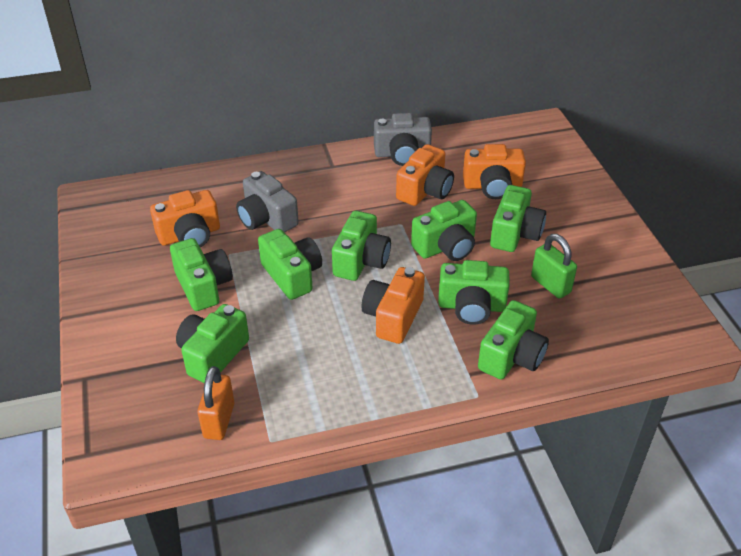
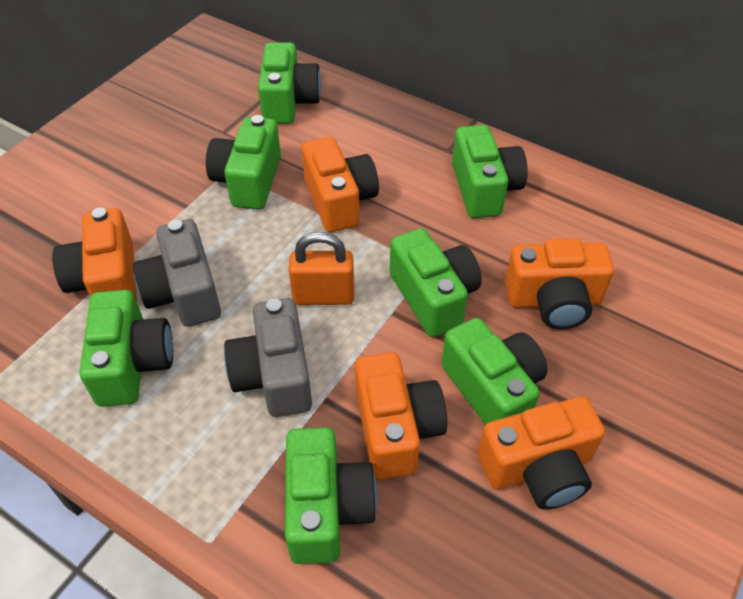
green camera: 8 -> 7
green padlock: 1 -> 0
orange camera: 4 -> 5

